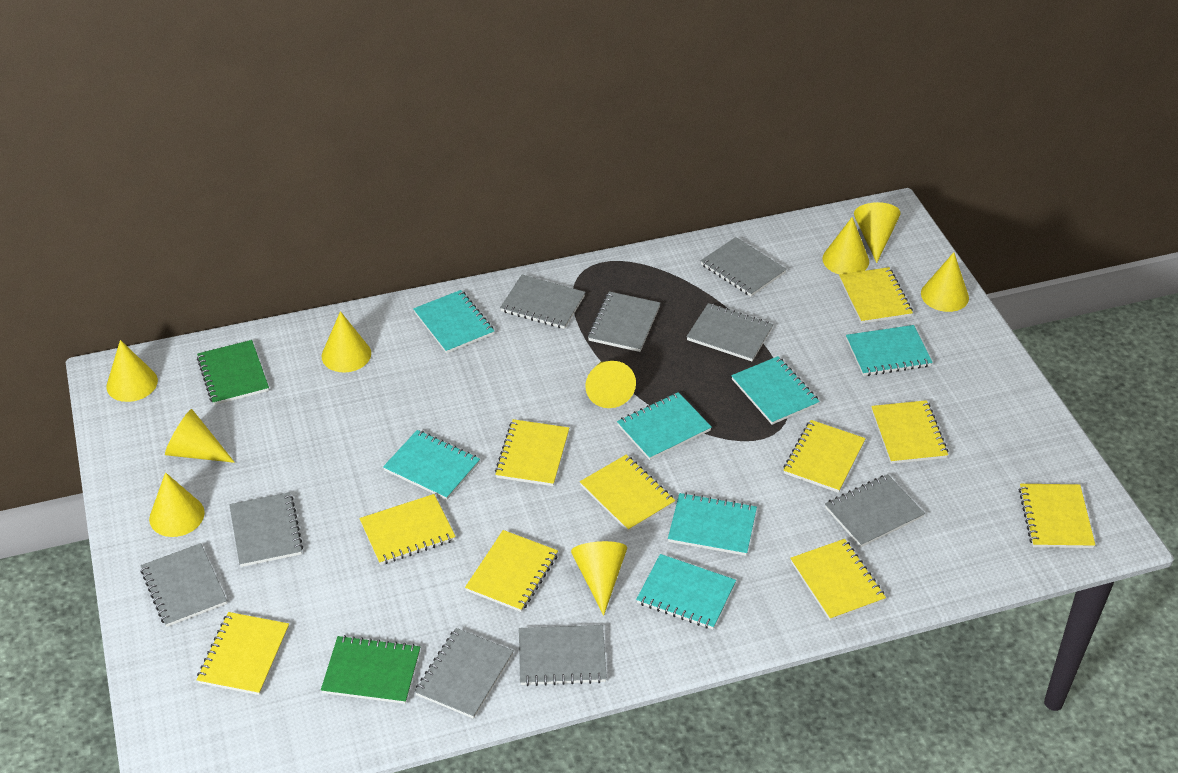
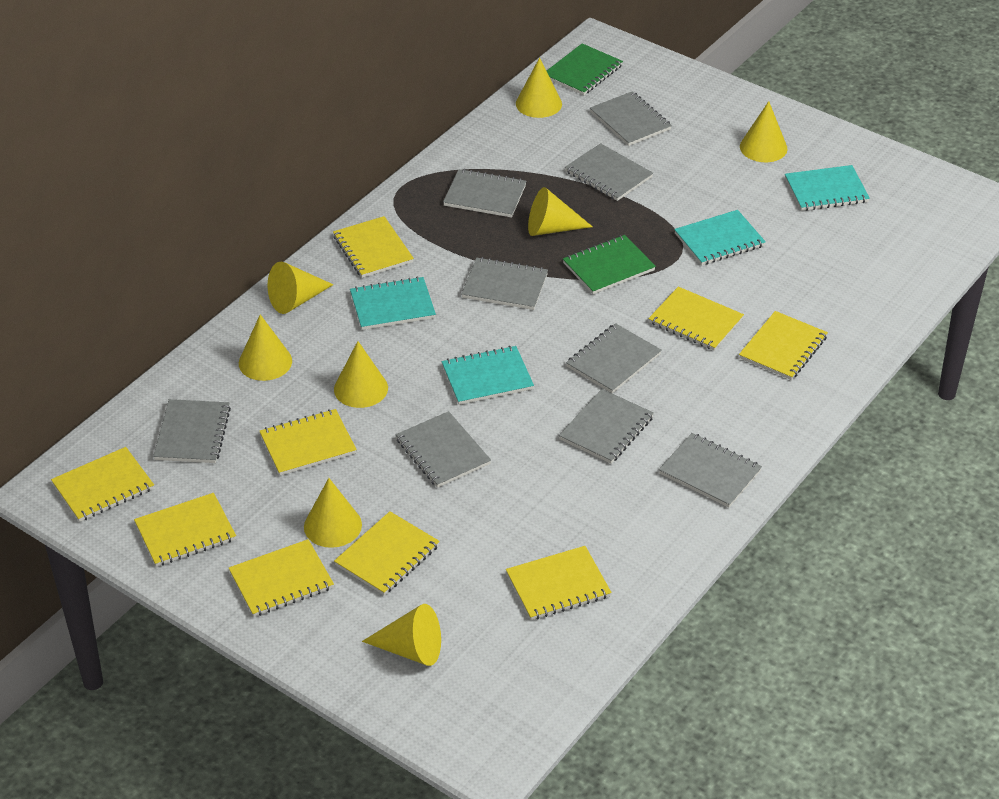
turquoise notebook: 7 -> 4
yellow cone: 9 -> 8
yellow notebook: 10 -> 9

